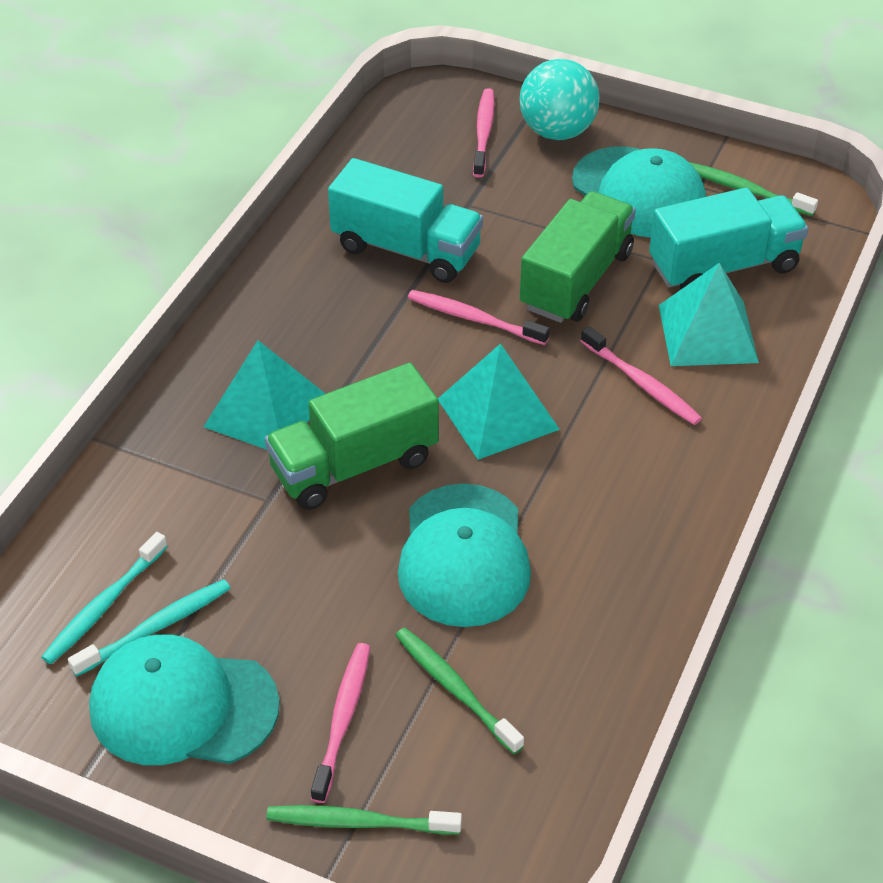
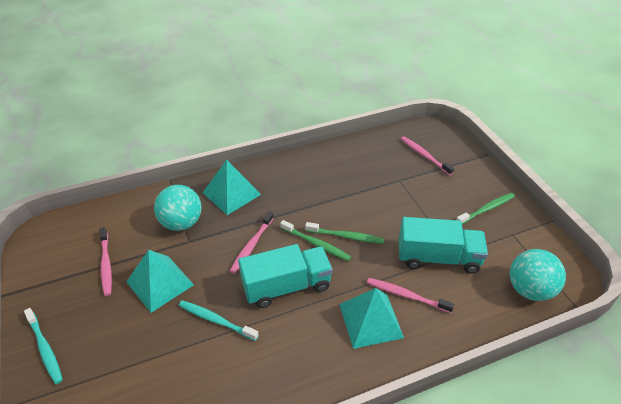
green truck: 2 -> 0
turquoise ball: 1 -> 2
turquoise cap: 3 -> 0

